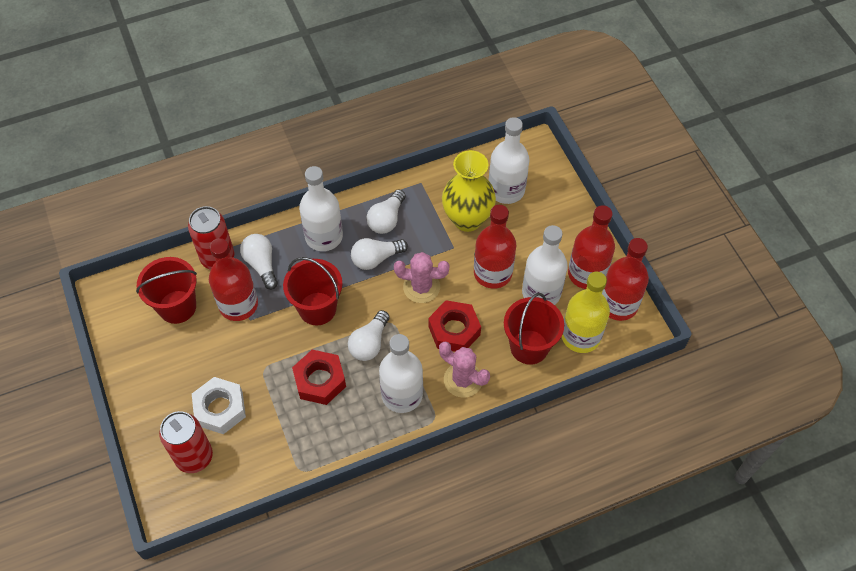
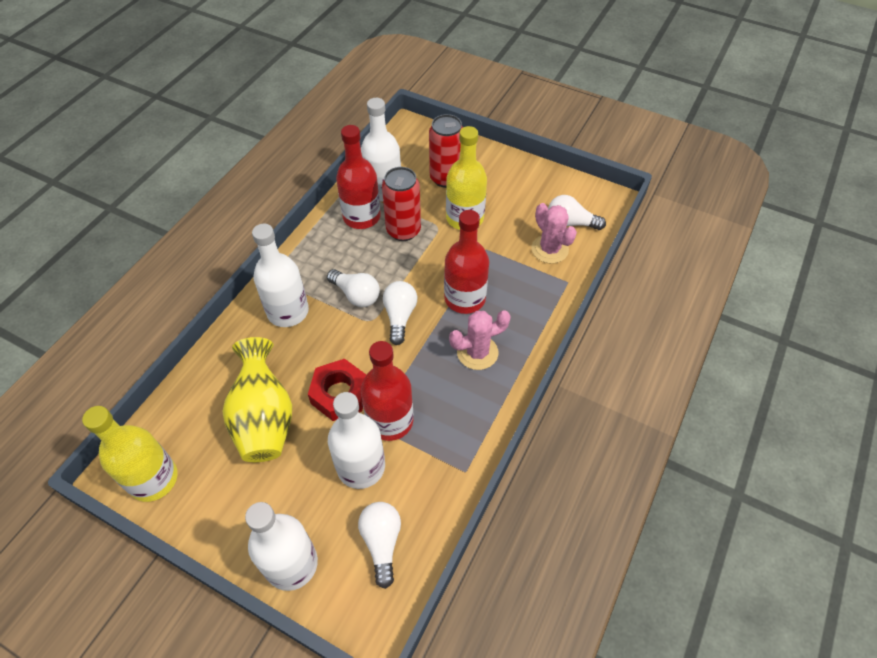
red bottle: 4 -> 3
red bucket: 3 -> 0
red nut: 2 -> 1
white nut: 1 -> 0
yellow bottle: 1 -> 2

